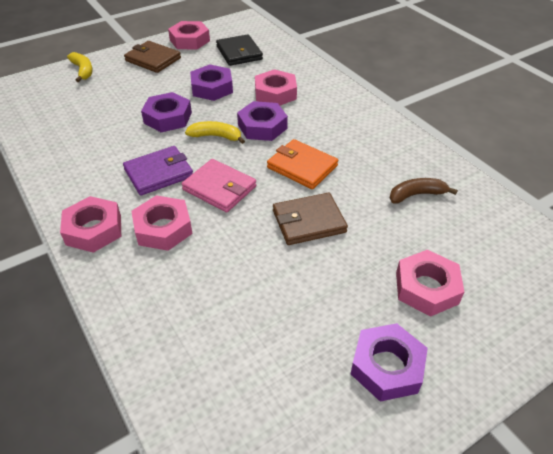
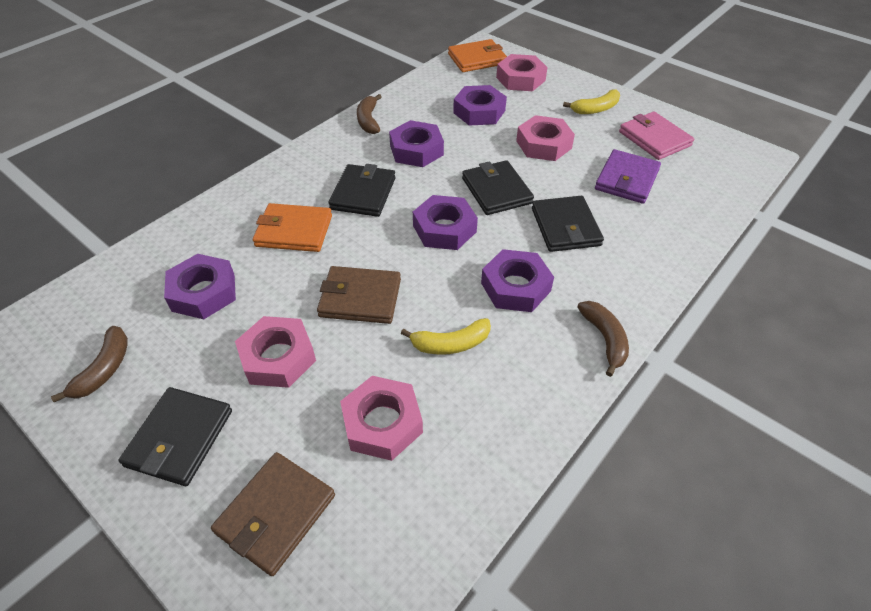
black wallet: 1 -> 4
brown banana: 1 -> 3
orange wallet: 1 -> 2
pink nut: 5 -> 4
purple nut: 4 -> 5

